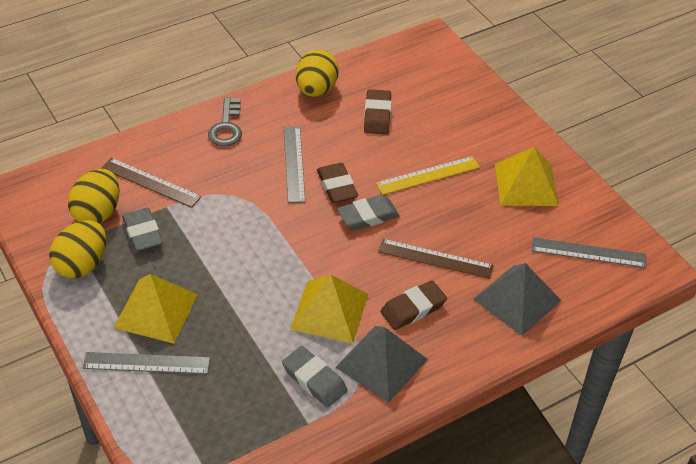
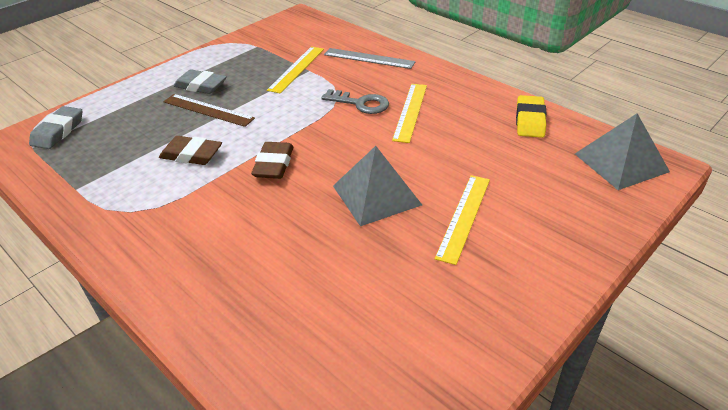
brown eraser: 3 -> 2
brown ruler: 2 -> 1
grey eraser: 3 -> 2
grey ruler: 3 -> 1
yellow egg: 3 -> 0
yellow eraser: 0 -> 1
yellow pyramid: 3 -> 0
yellow ruler: 1 -> 3

